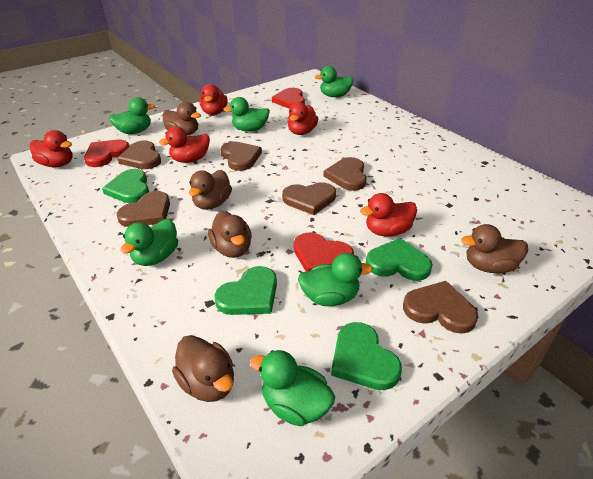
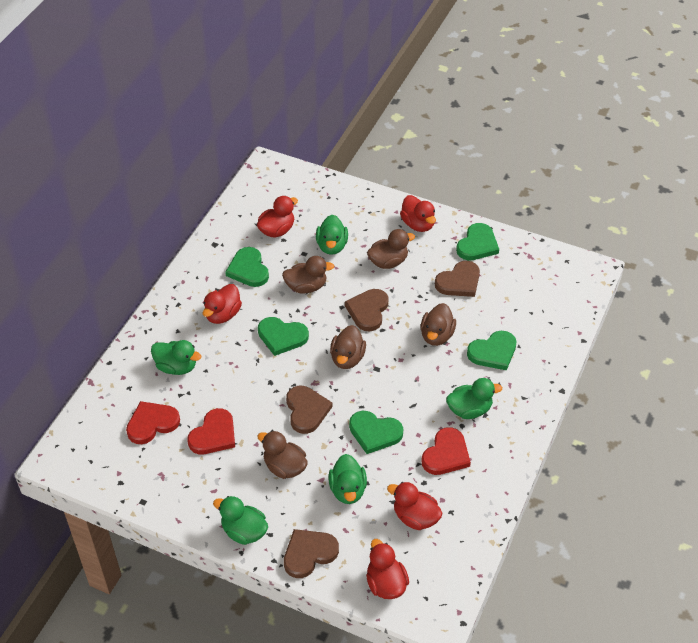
brown heart: 6 -> 4
green duck: 6 -> 5
green heart: 4 -> 5

